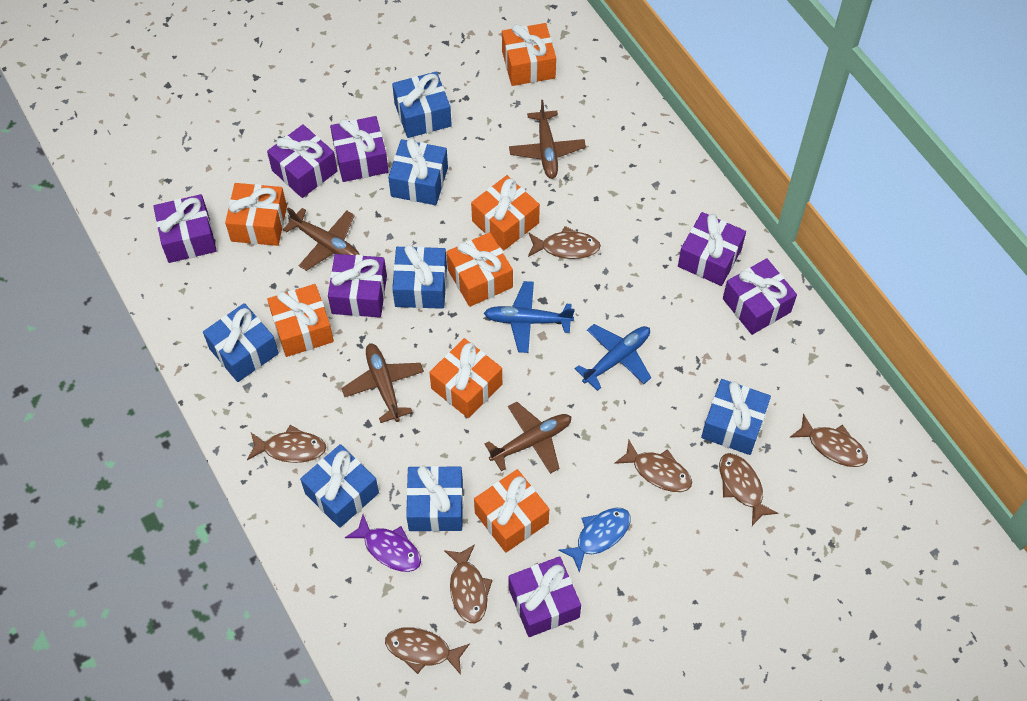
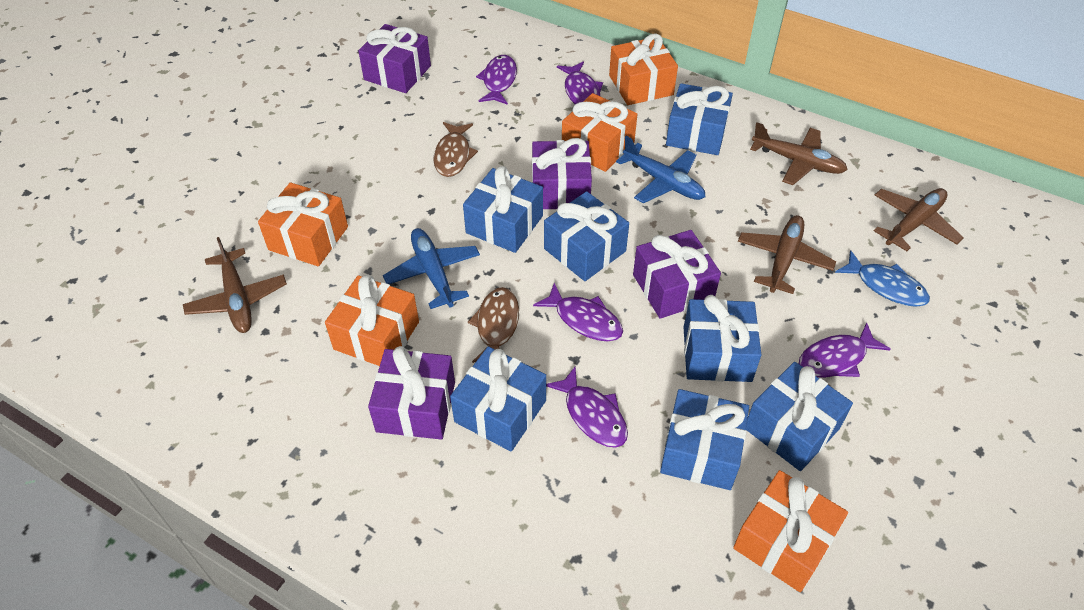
brown fish: 7 -> 2
orange gift: 7 -> 5
purple fish: 1 -> 5
purple gift: 7 -> 4

